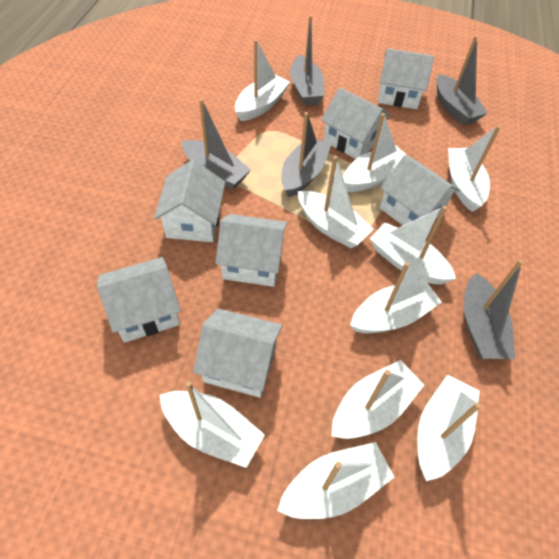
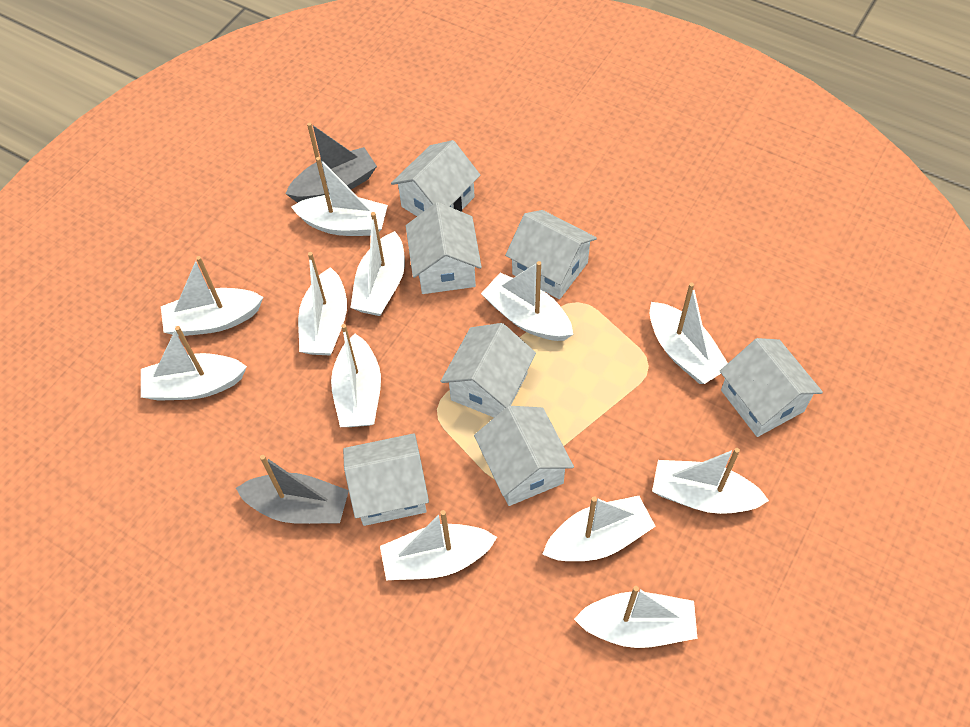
grey boat: 5 -> 2
white boat: 10 -> 12

